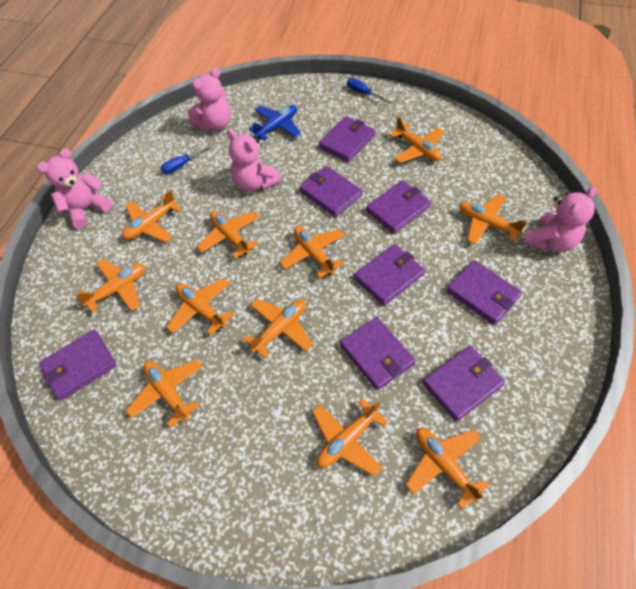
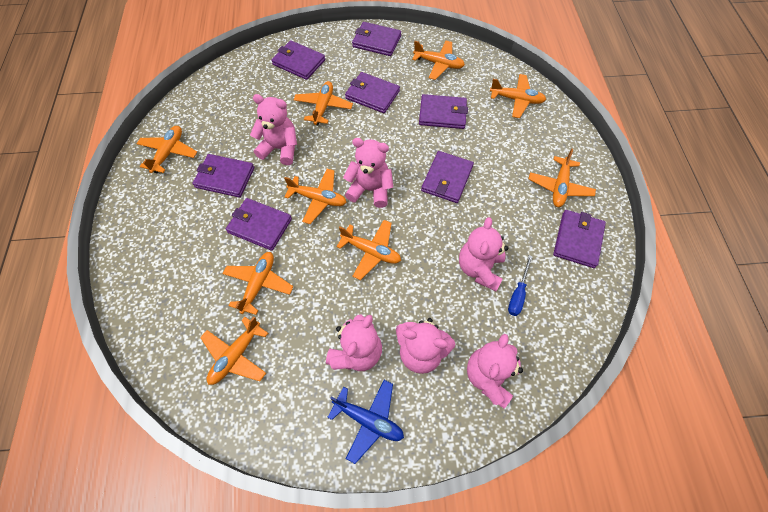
blue screwdriver: 2 -> 1
orange plane: 11 -> 9
pink teddy bear: 4 -> 6

